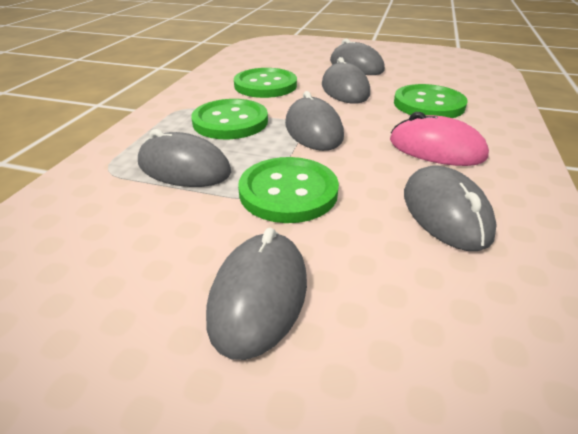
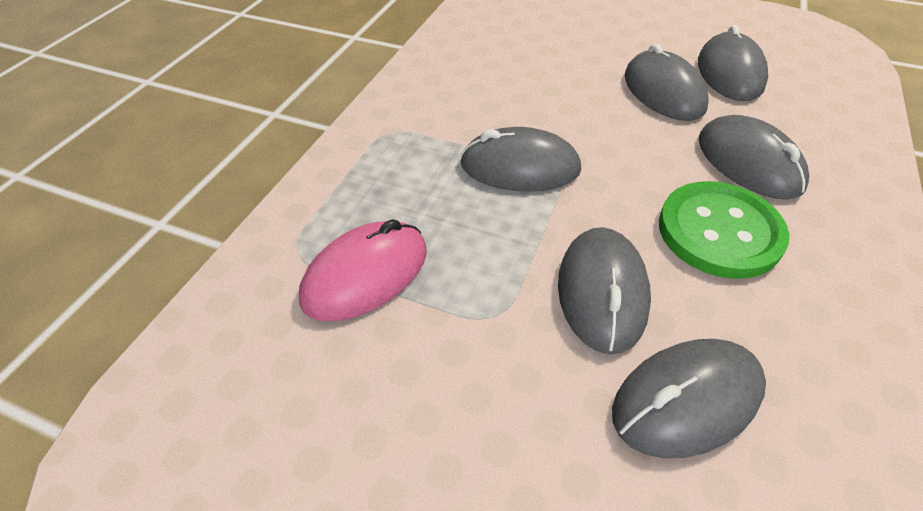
green button: 4 -> 1

